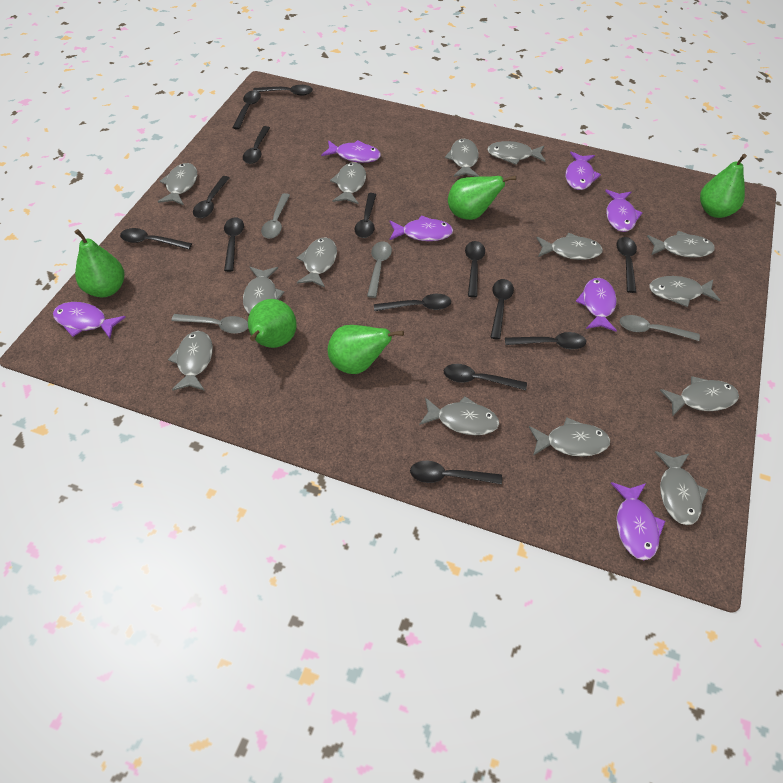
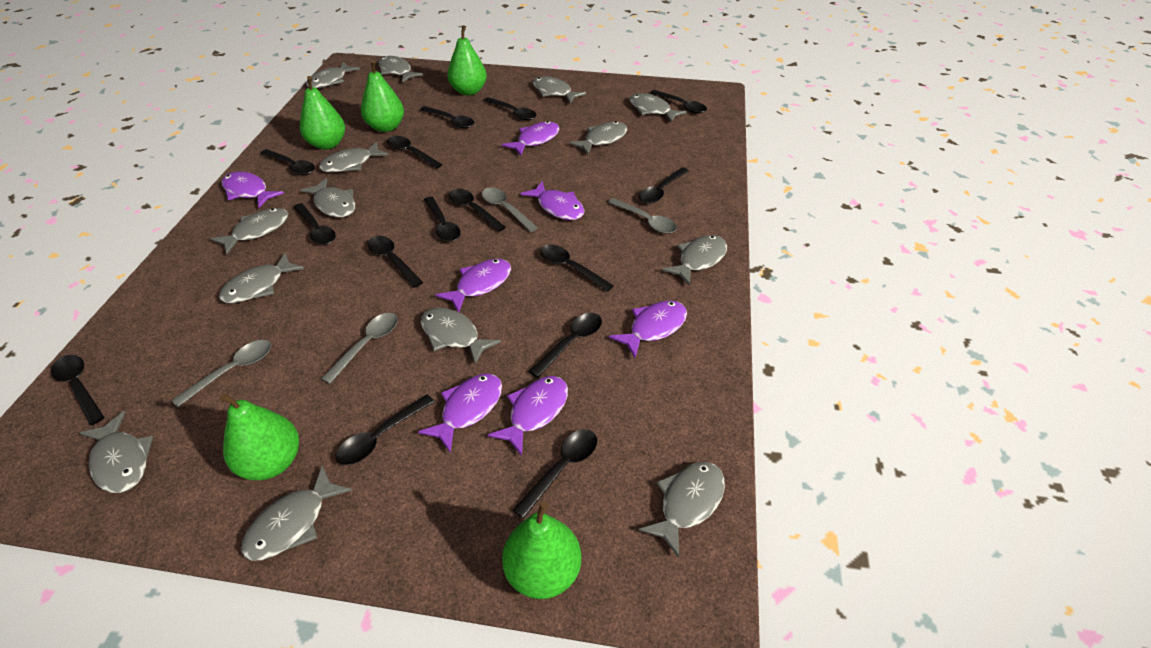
black spoon: 14 -> 15

